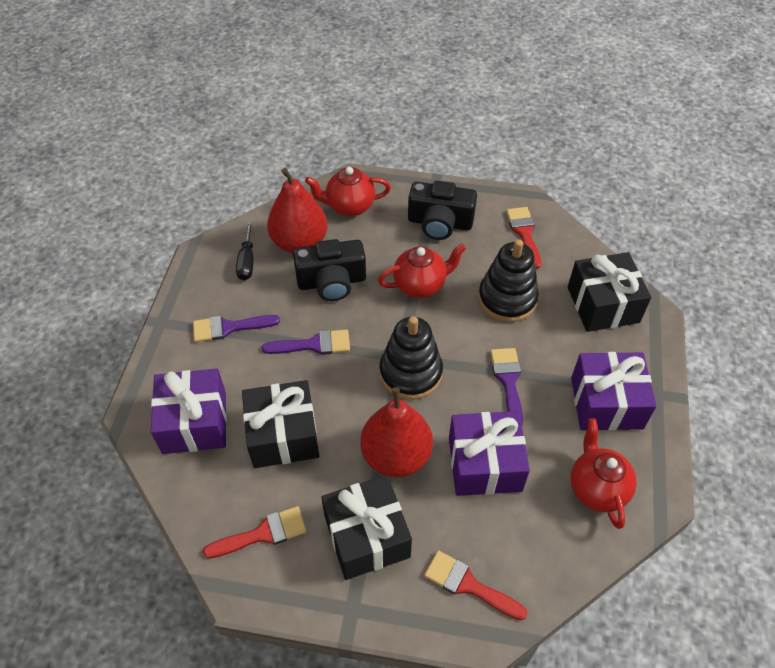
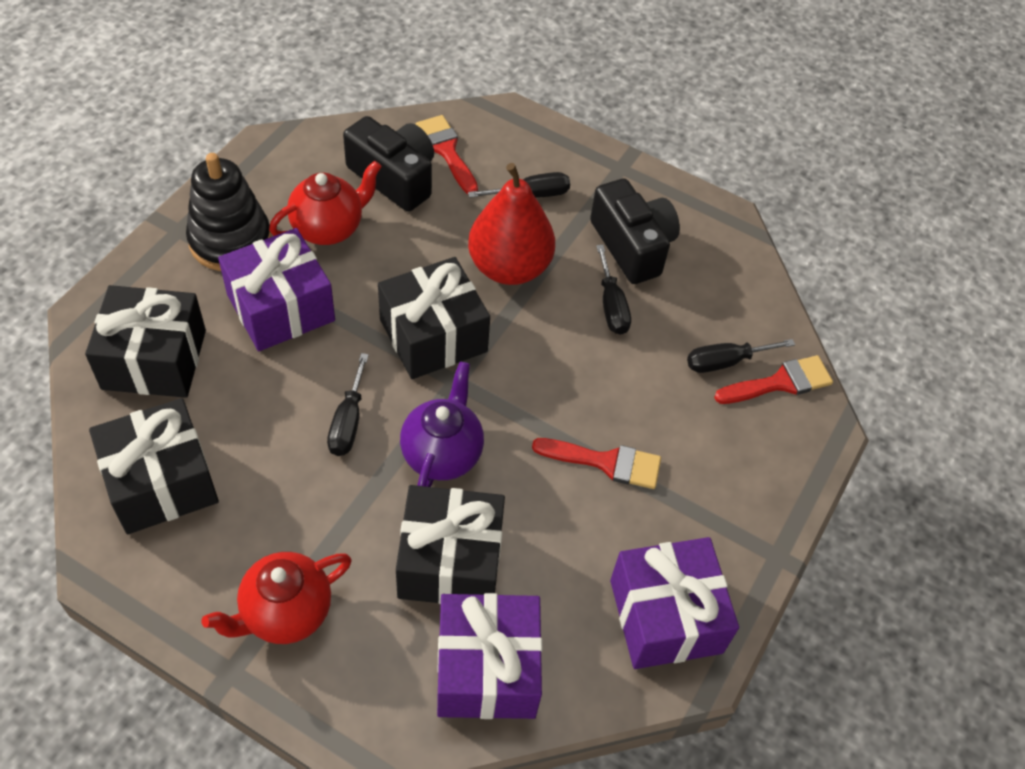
black gift: 3 -> 4
black screwdriver: 1 -> 4
black stacking toy: 2 -> 1
purple brush: 3 -> 0
purple teapot: 0 -> 1
red pear: 2 -> 1
red teapot: 3 -> 2

